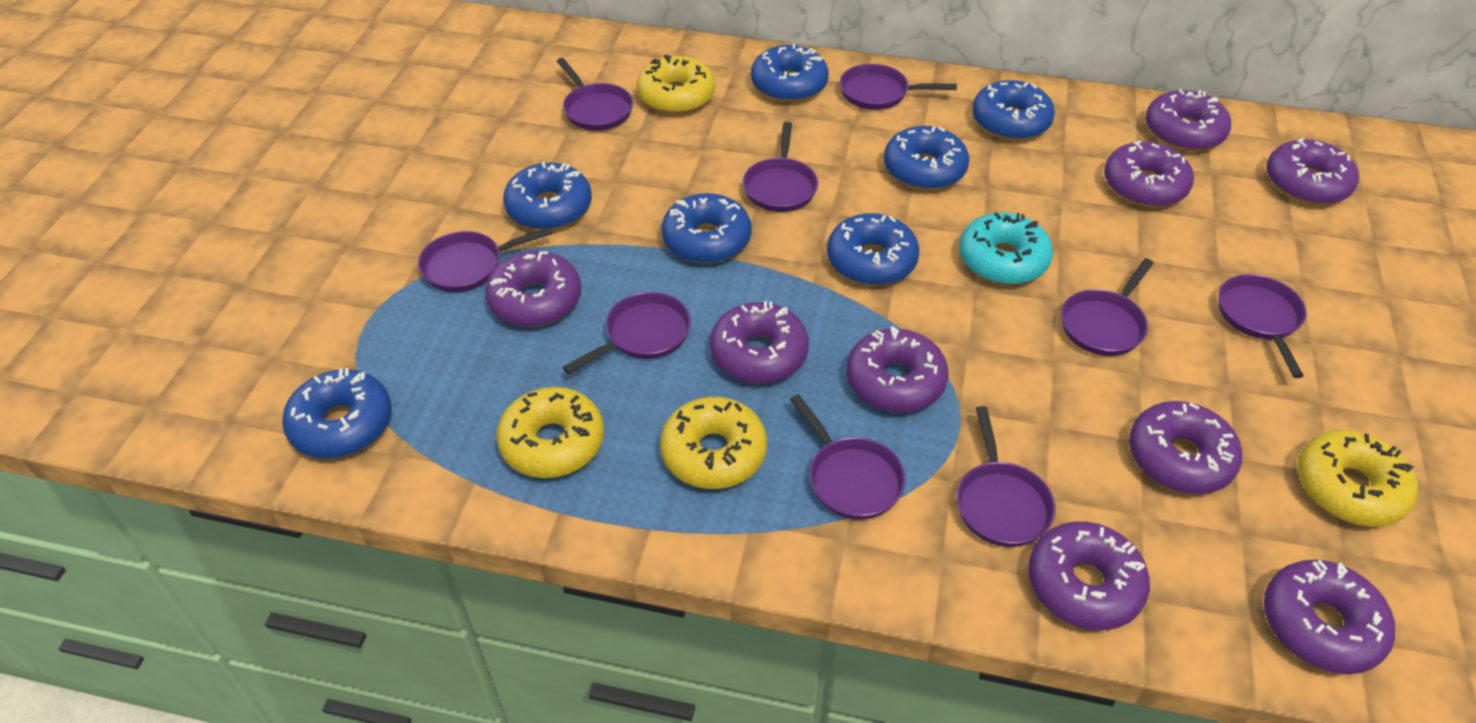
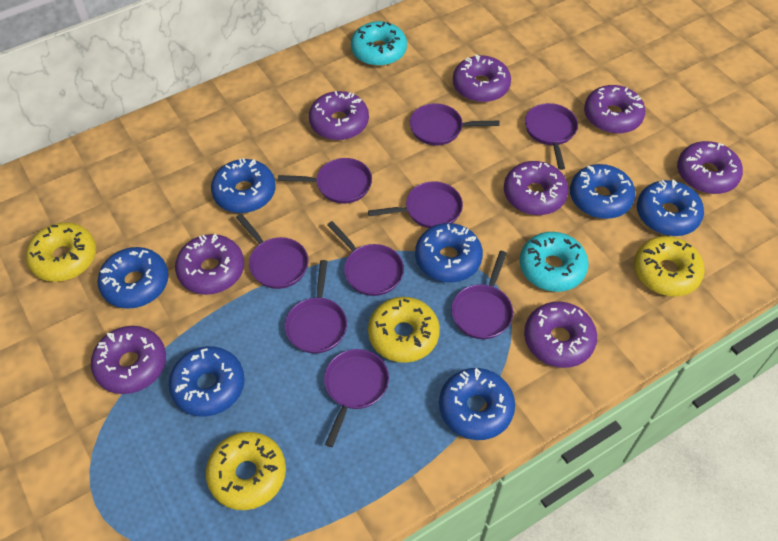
purple donut: 9 -> 8
turquoise donut: 1 -> 2

